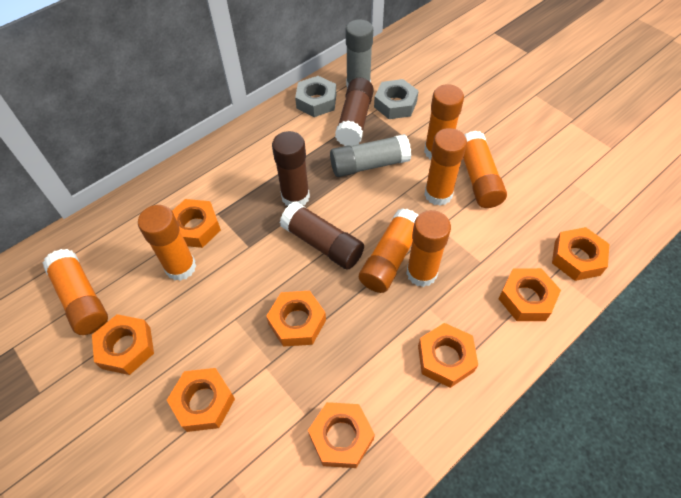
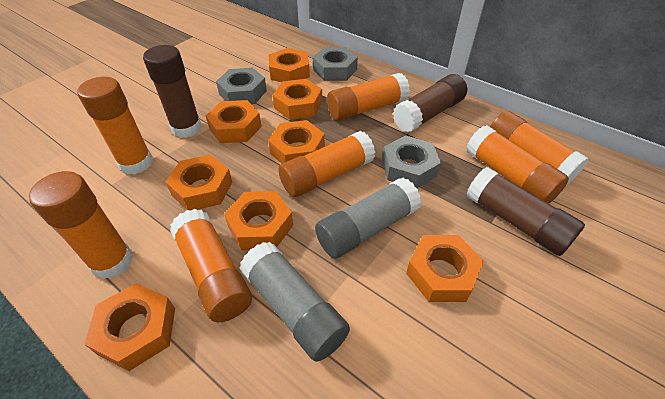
grey nut: 2 -> 3

